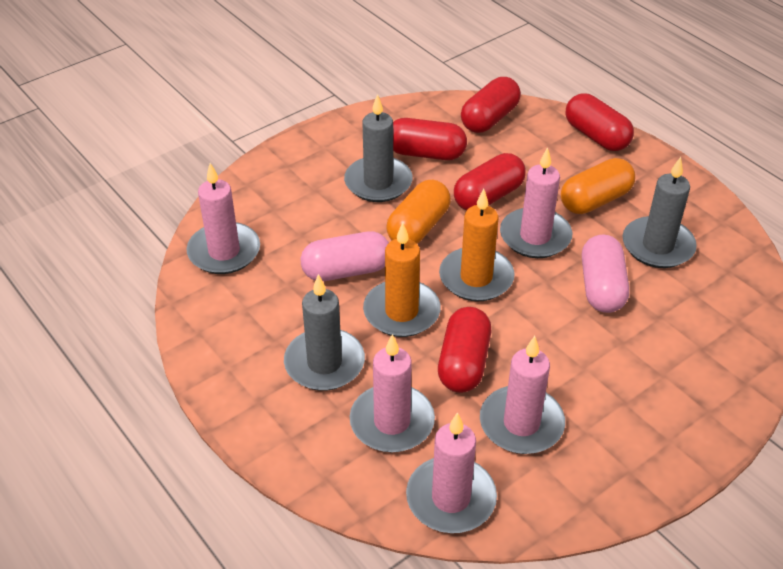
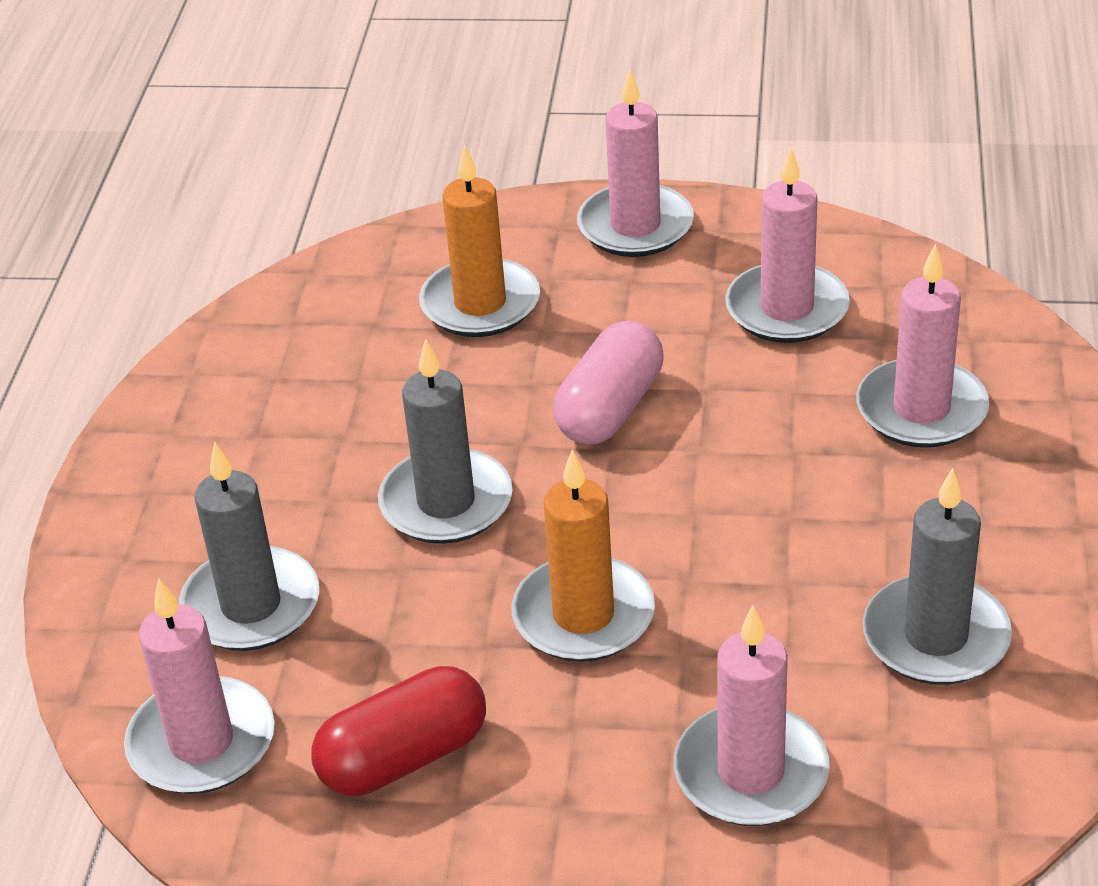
orange capsule: 2 -> 0
pink capsule: 2 -> 1
red capsule: 5 -> 1

